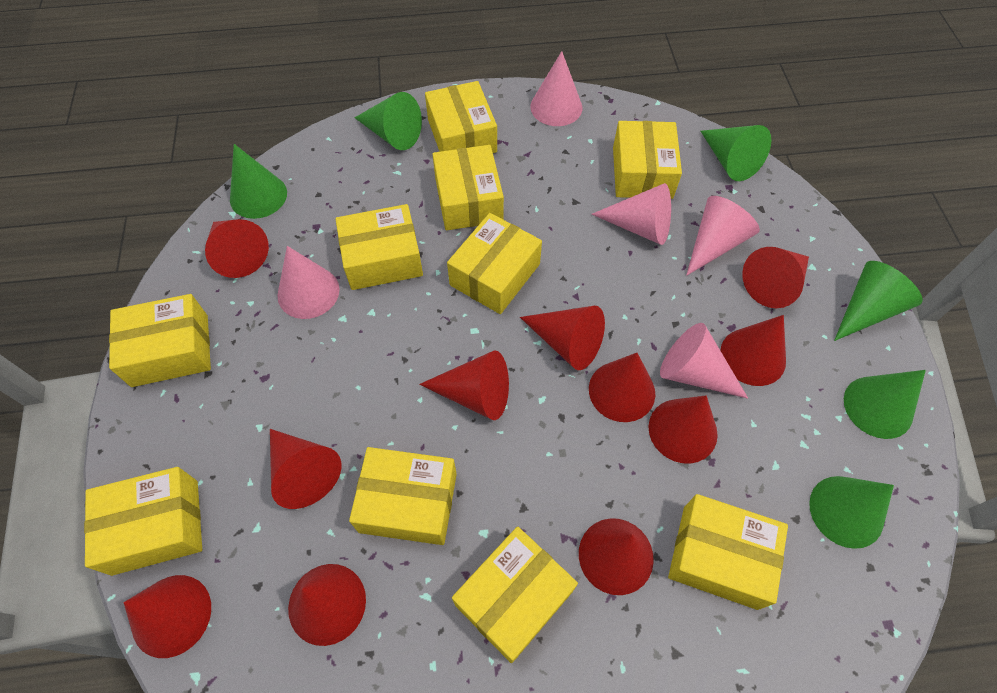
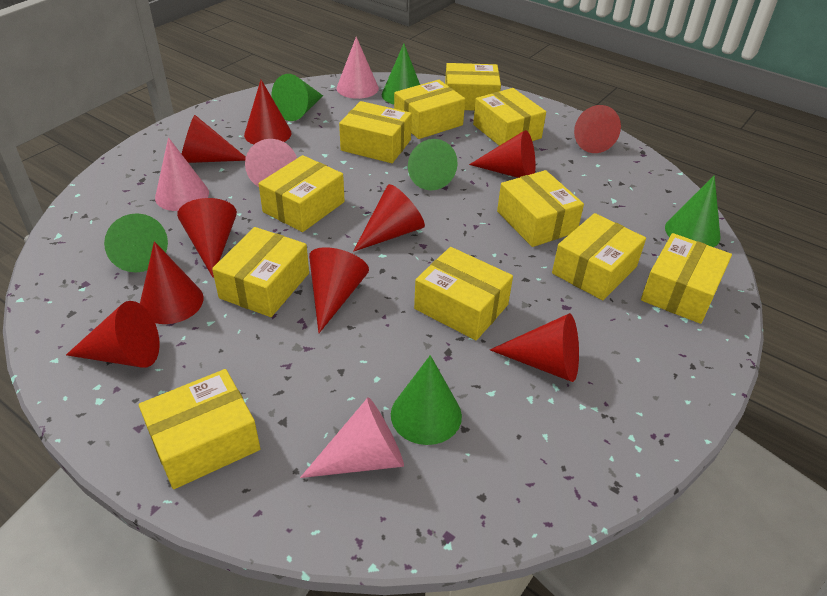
pink cone: 5 -> 4
red cone: 11 -> 10
yellow box: 10 -> 11

